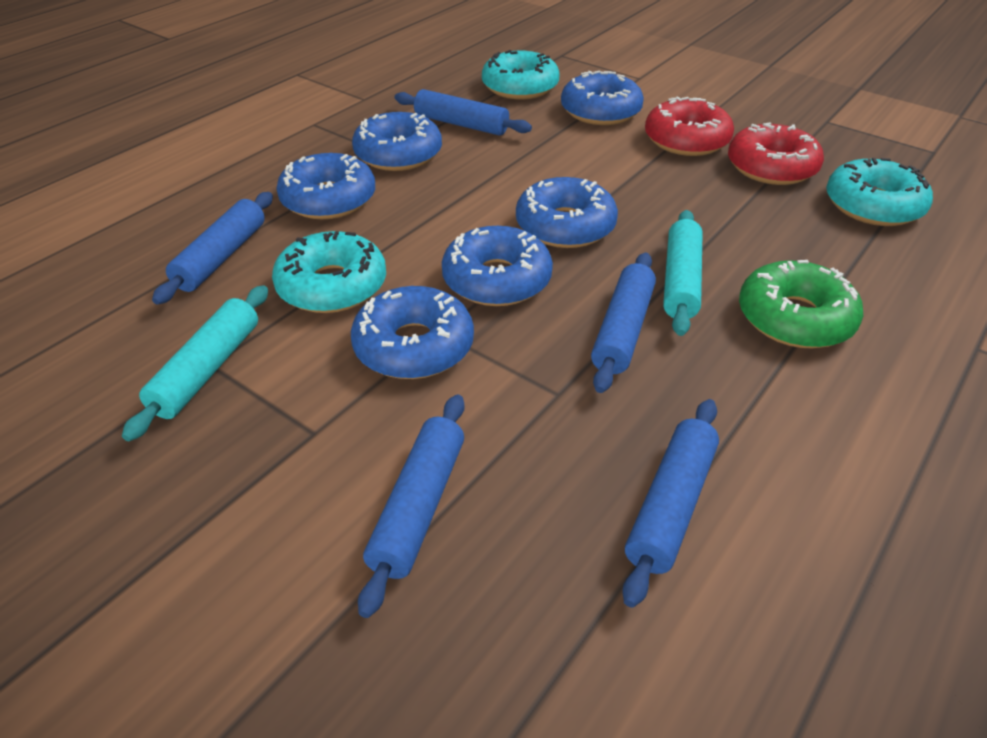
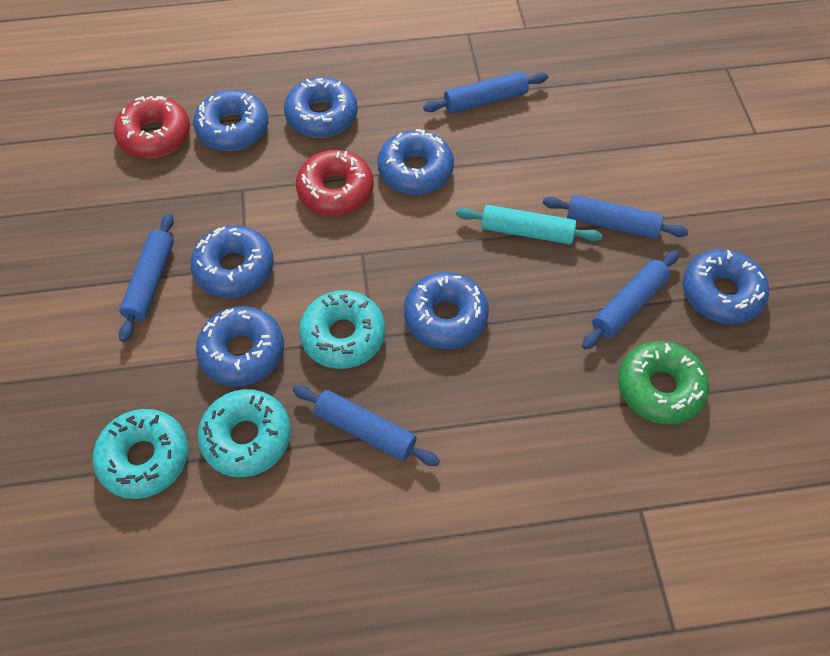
blue donut: 6 -> 7
turquoise rolling pin: 2 -> 1

